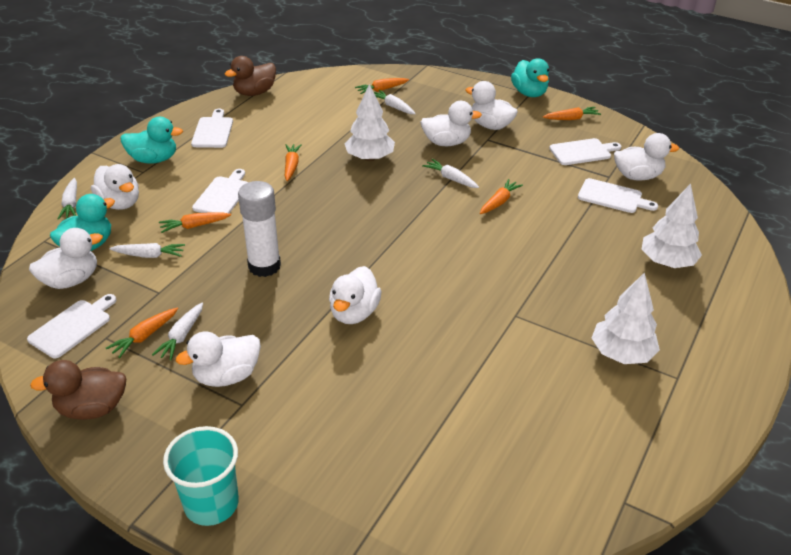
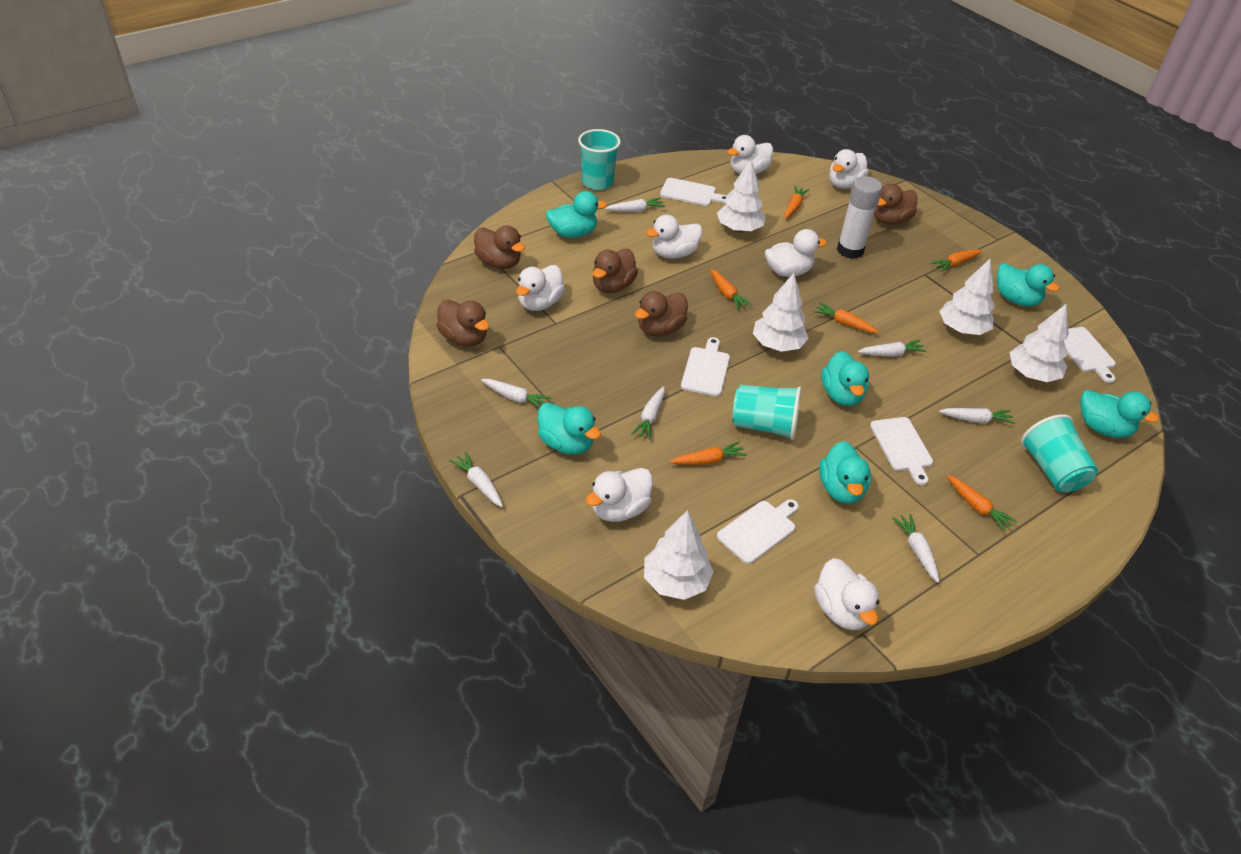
brown duck: 2 -> 5
turquoise cup: 1 -> 3
turquoise duck: 3 -> 6
white carrot: 5 -> 7
white tree: 3 -> 5

